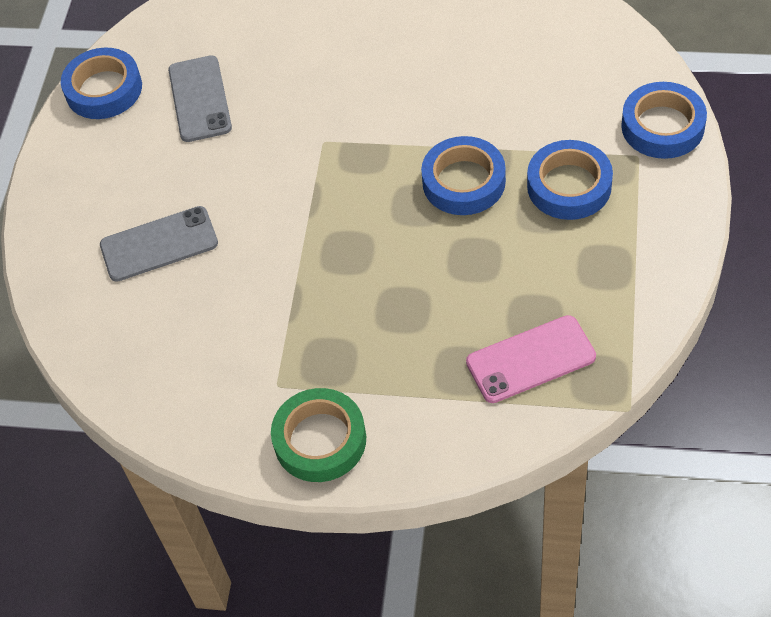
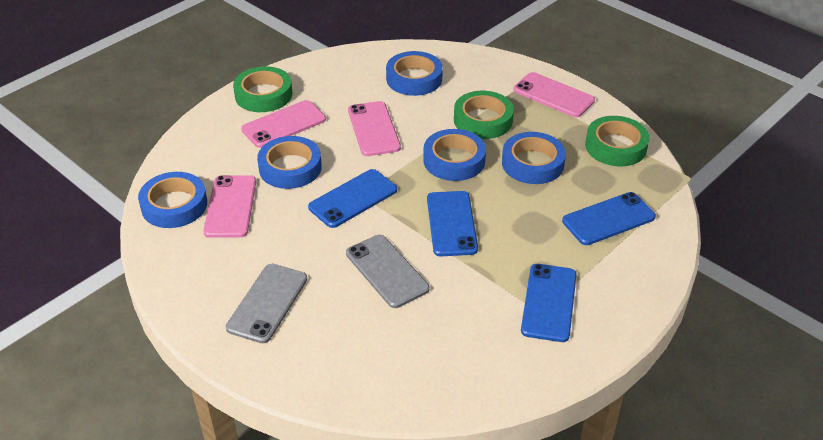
blue phone: 0 -> 4
blue tape: 4 -> 5
green tape: 1 -> 3
pink phone: 1 -> 4

